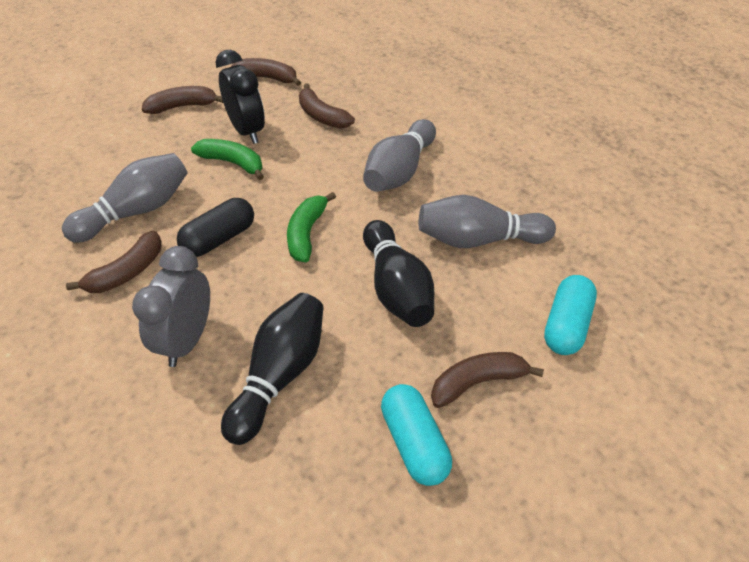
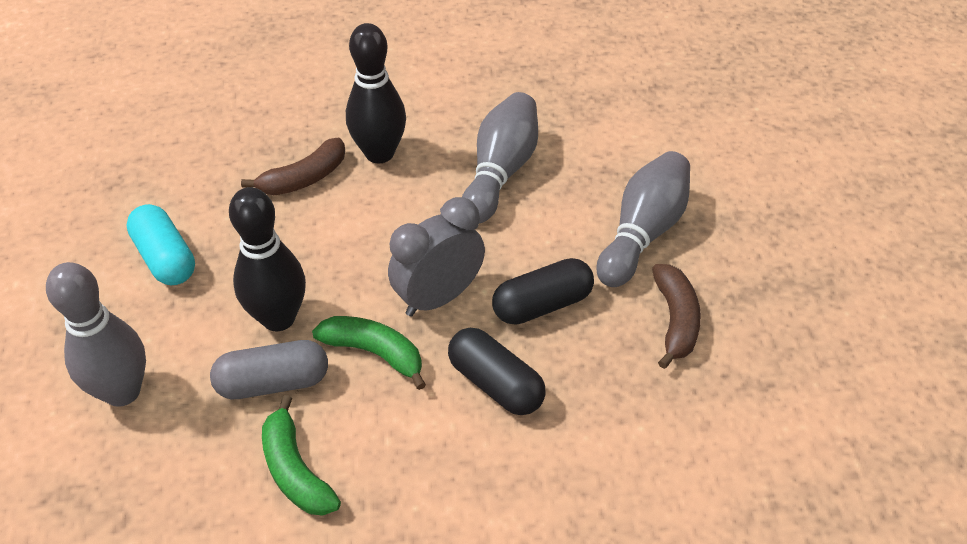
black capsule: 1 -> 2
black clock: 1 -> 0
brown banana: 5 -> 2
grey capsule: 0 -> 1
turquoise capsule: 2 -> 1

